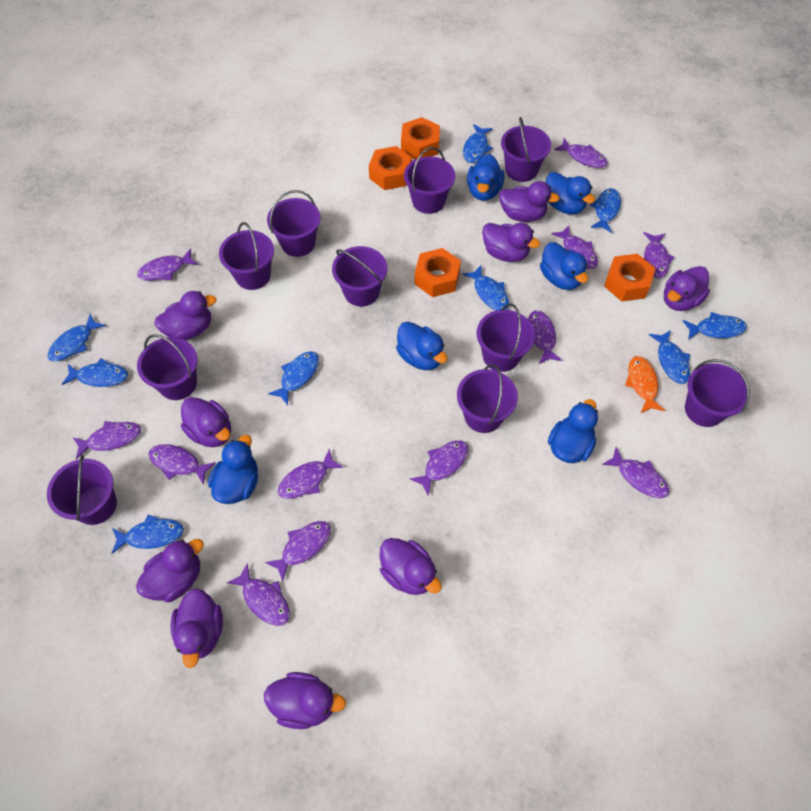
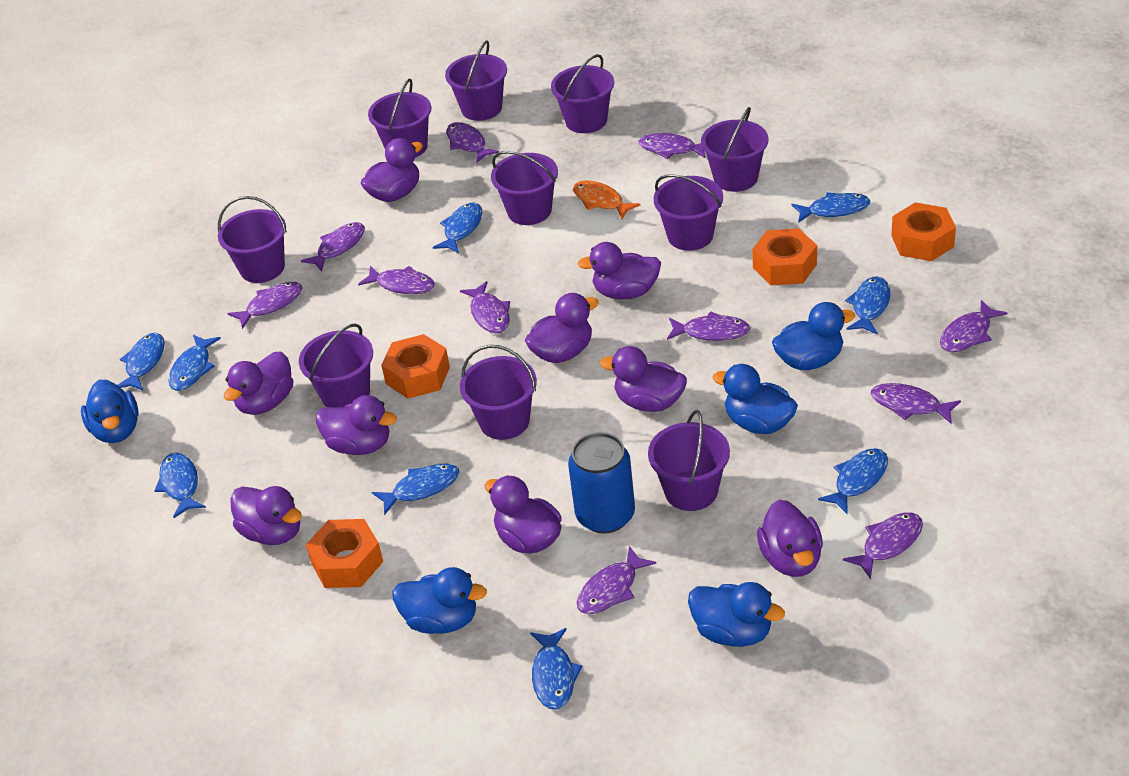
blue can: 0 -> 1
blue duck: 6 -> 5
purple fish: 12 -> 11

